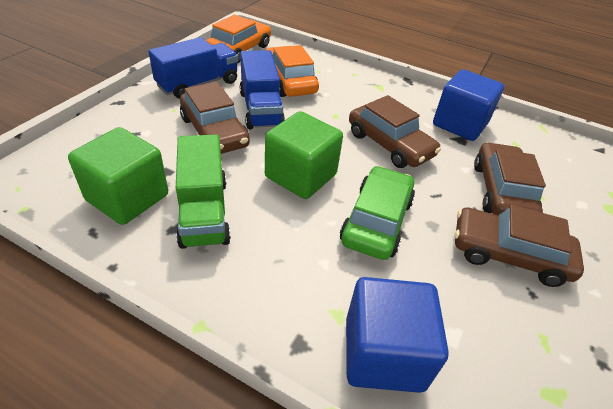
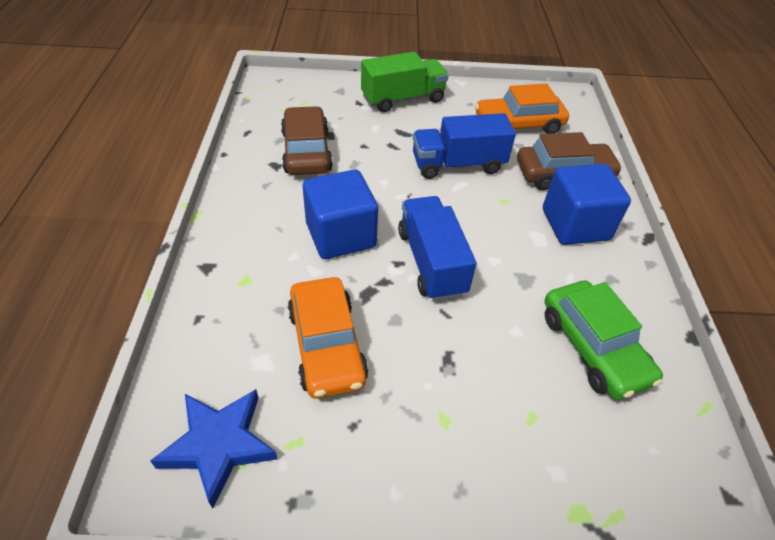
blue star: 0 -> 1
brown car: 4 -> 2
green cube: 2 -> 0

